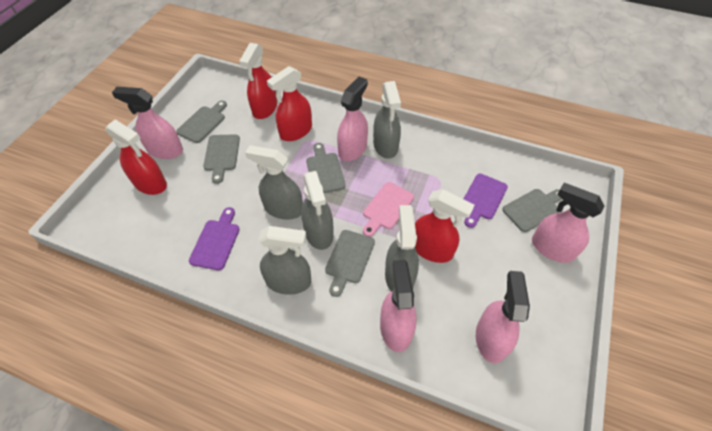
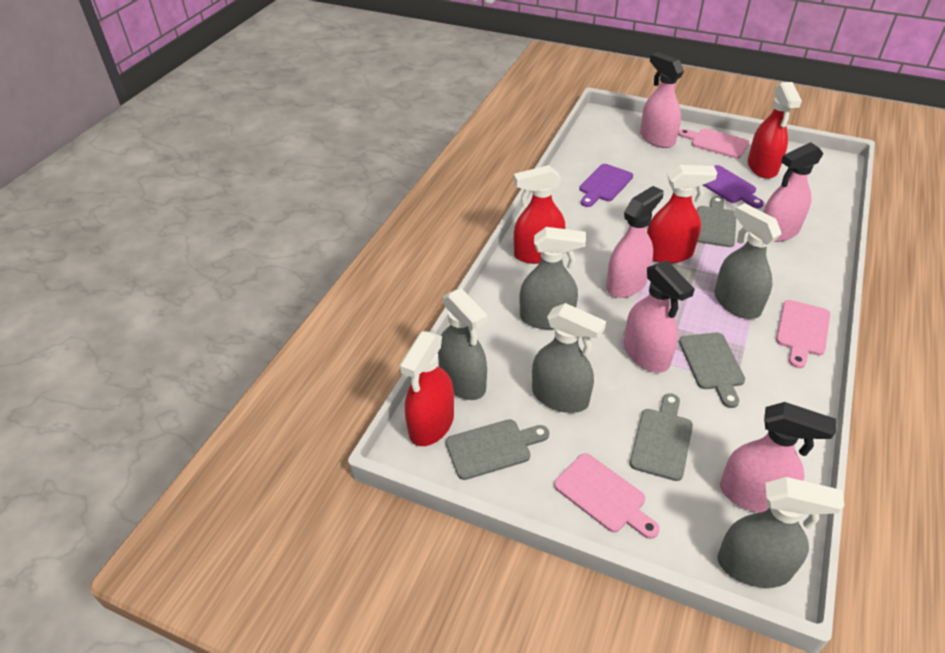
grey cutting board: 5 -> 4
pink cutting board: 1 -> 3

